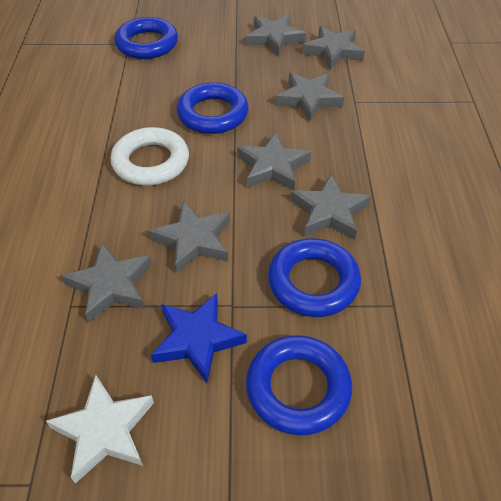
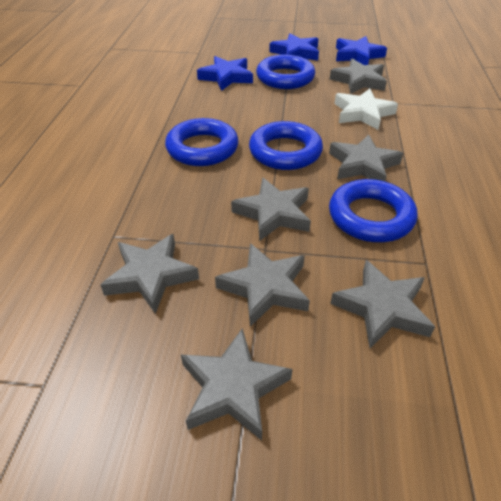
blue star: 1 -> 3
white ring: 1 -> 0

